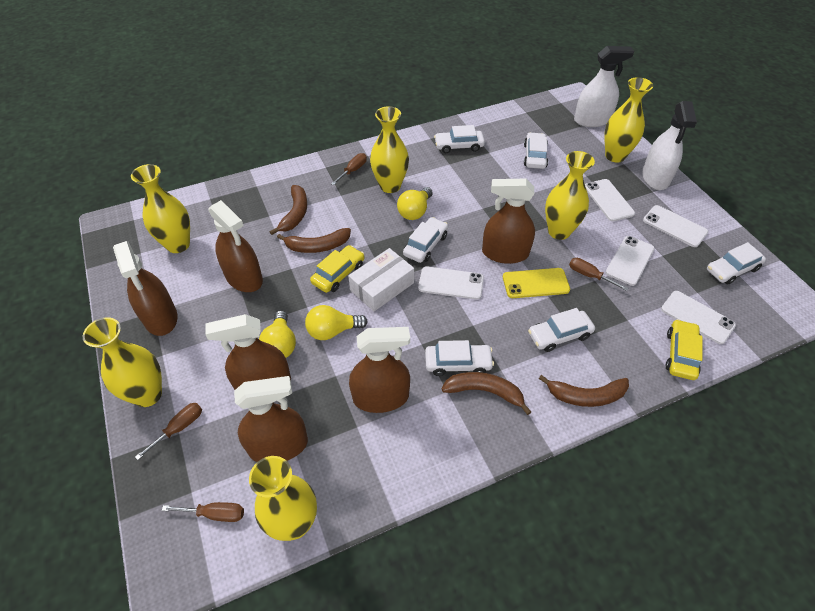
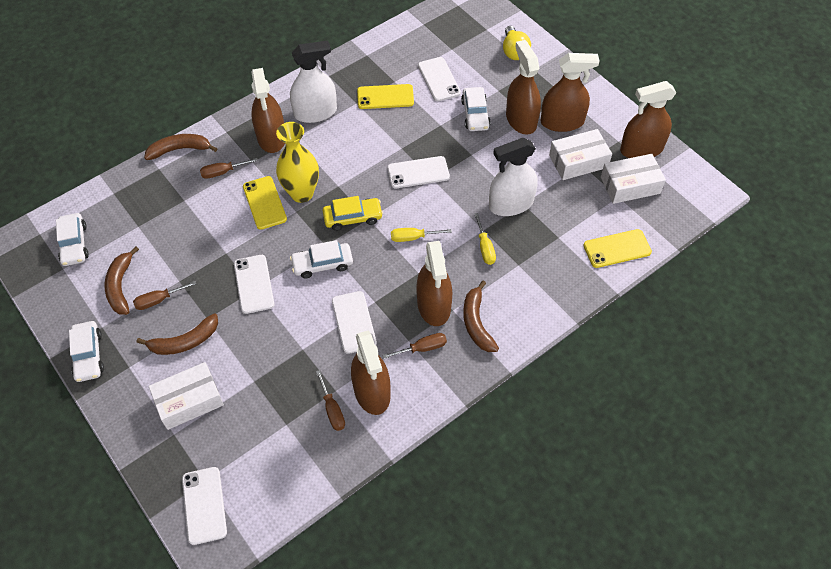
white box: 1 -> 3
white car: 6 -> 4
yellow car: 2 -> 1
yellow light bulb: 3 -> 1
yellow phone: 1 -> 3
yellow screwdriver: 0 -> 2
yellow vase: 6 -> 1

